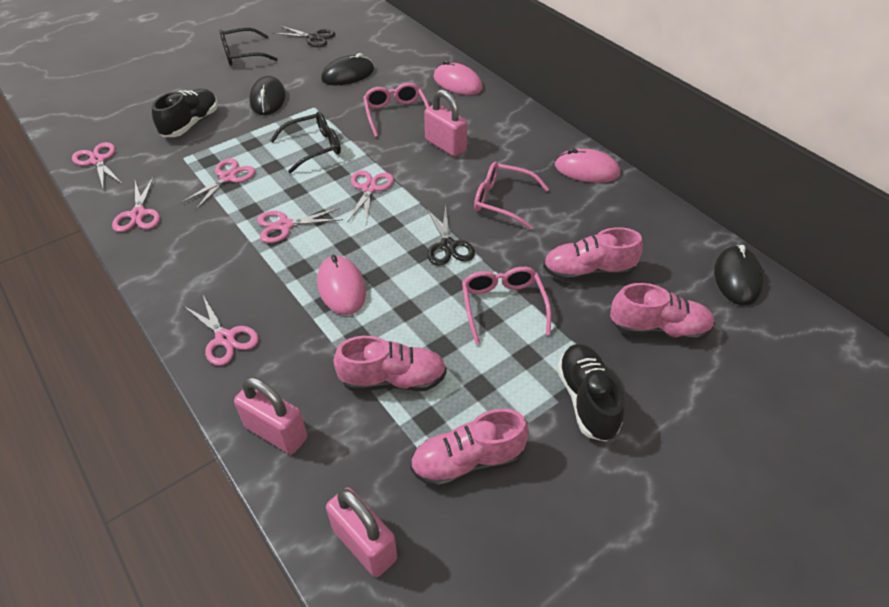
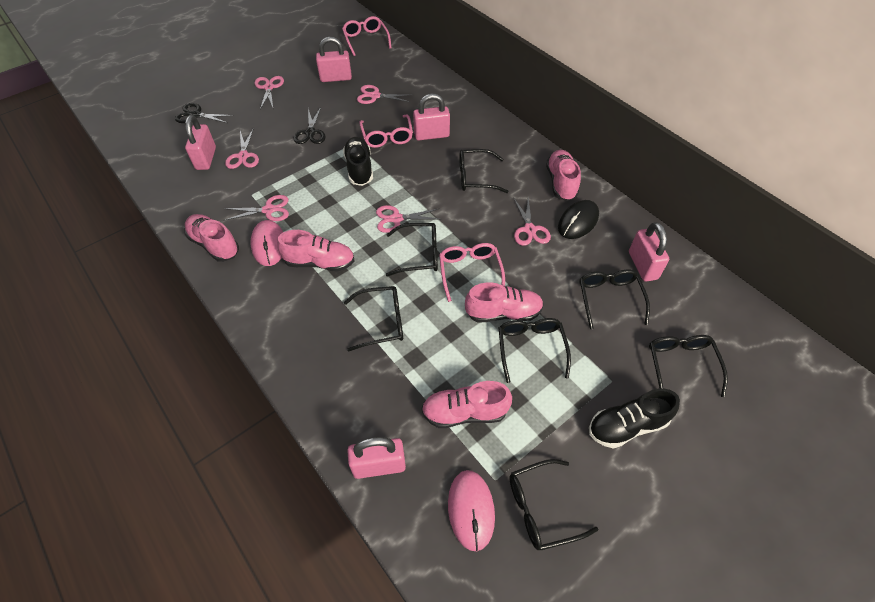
black glasses: 2 -> 7
black mouse: 3 -> 1
pink mouse: 3 -> 2
pink padlock: 3 -> 5
pink shoe: 4 -> 5

